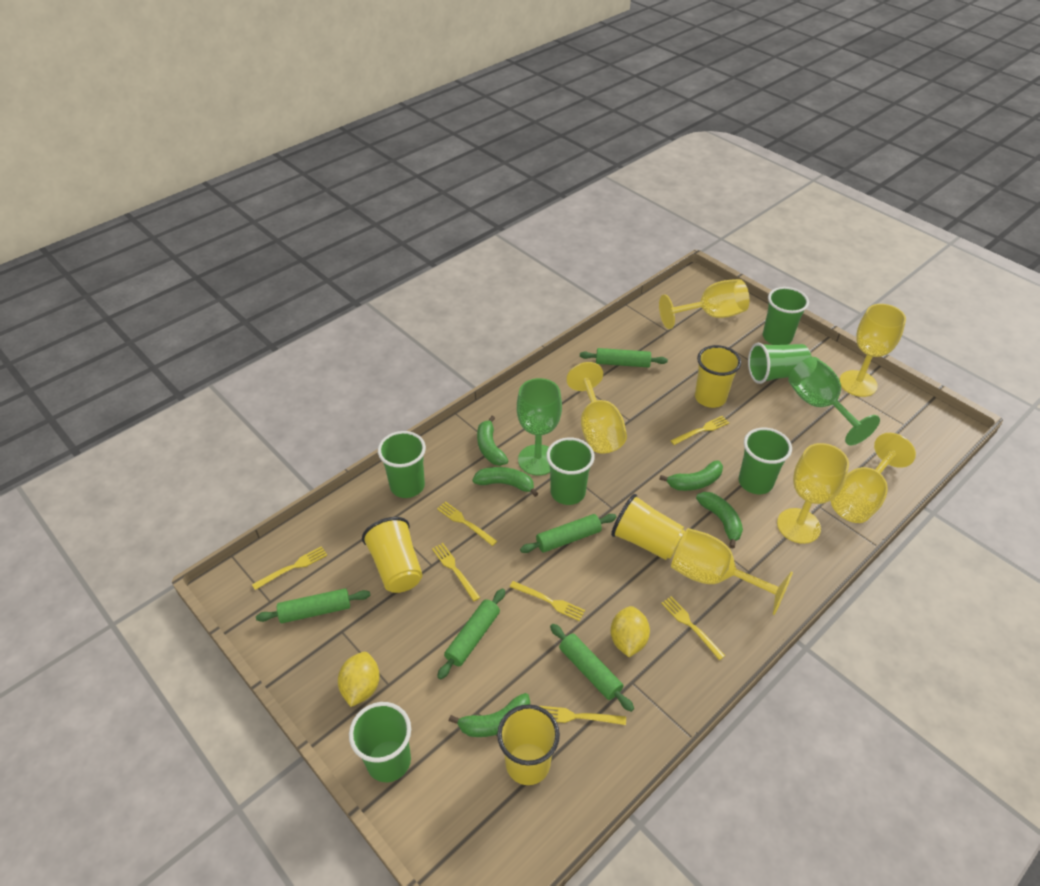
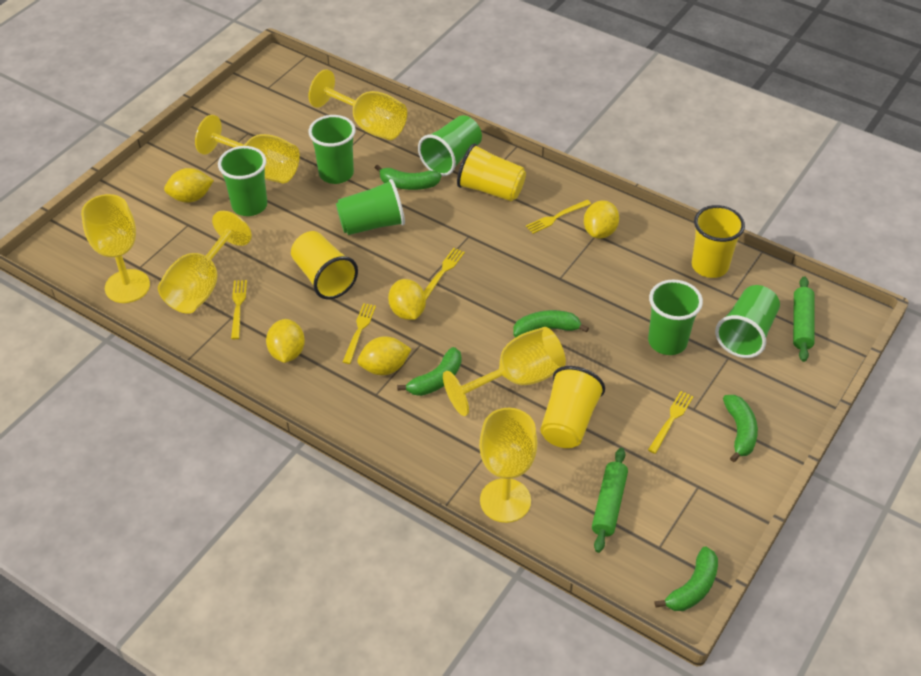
green goblet: 2 -> 0
green rolling pin: 5 -> 2
yellow fork: 7 -> 5
yellow lemon: 2 -> 5

